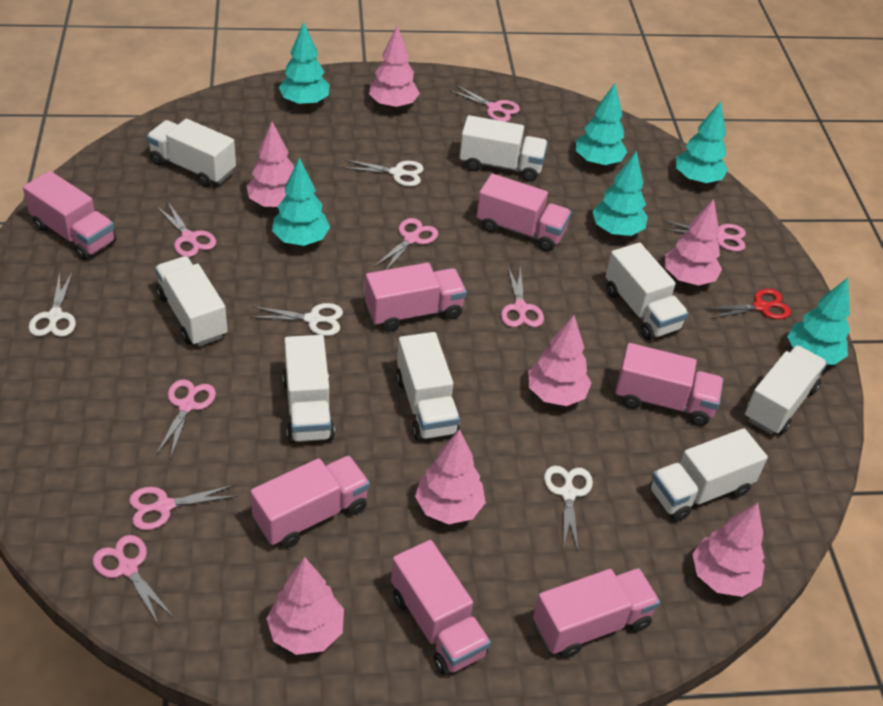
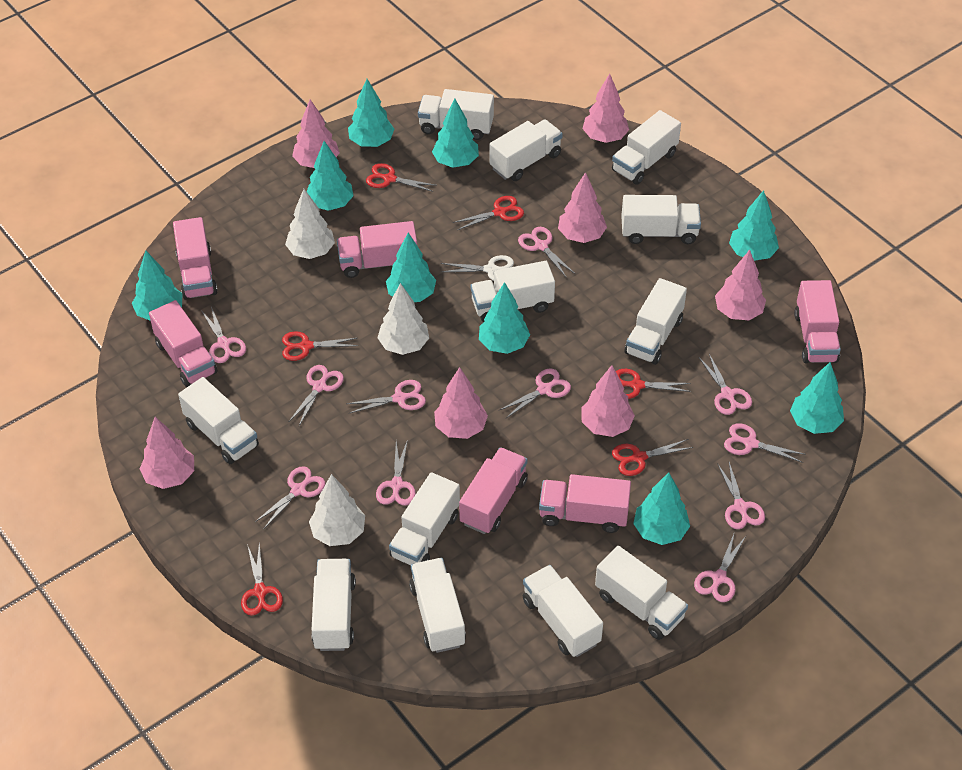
pink scissors: 8 -> 11
pink truck: 7 -> 6
red scissors: 1 -> 6
turquoise tree: 6 -> 9
white scissors: 4 -> 1
white tree: 0 -> 3
white truck: 8 -> 12

